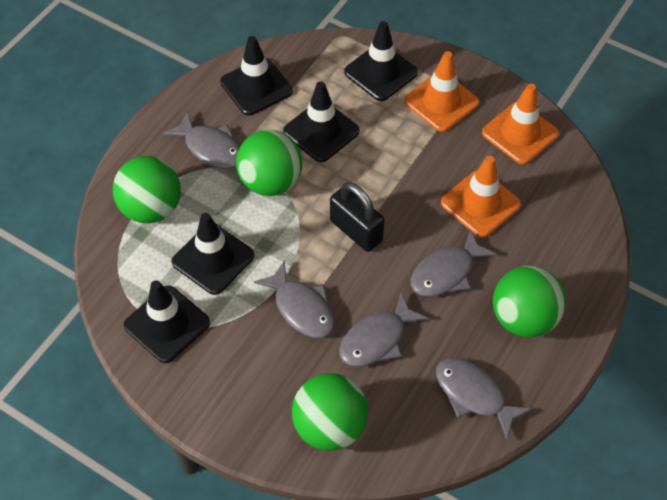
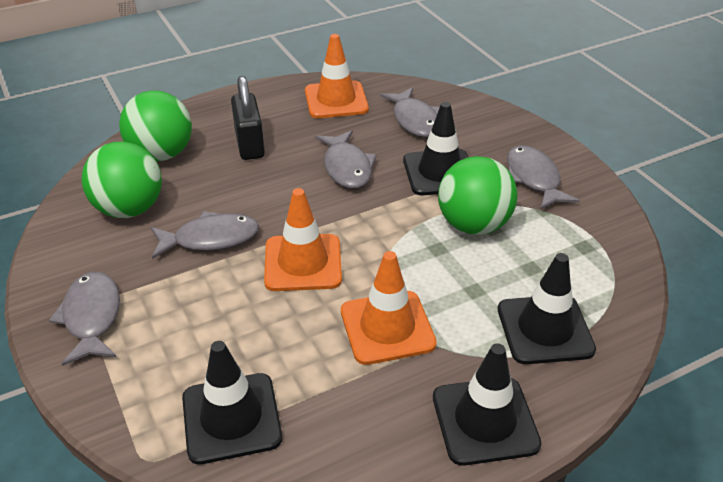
black traffic cone: 5 -> 4
green ball: 4 -> 3

